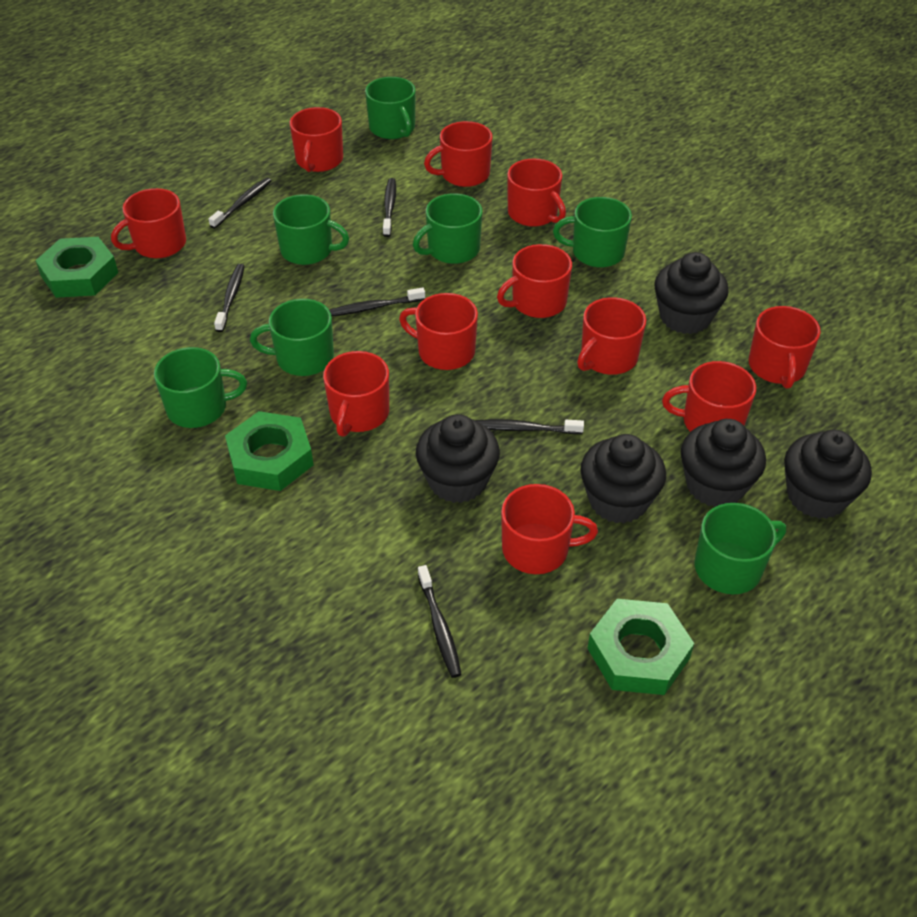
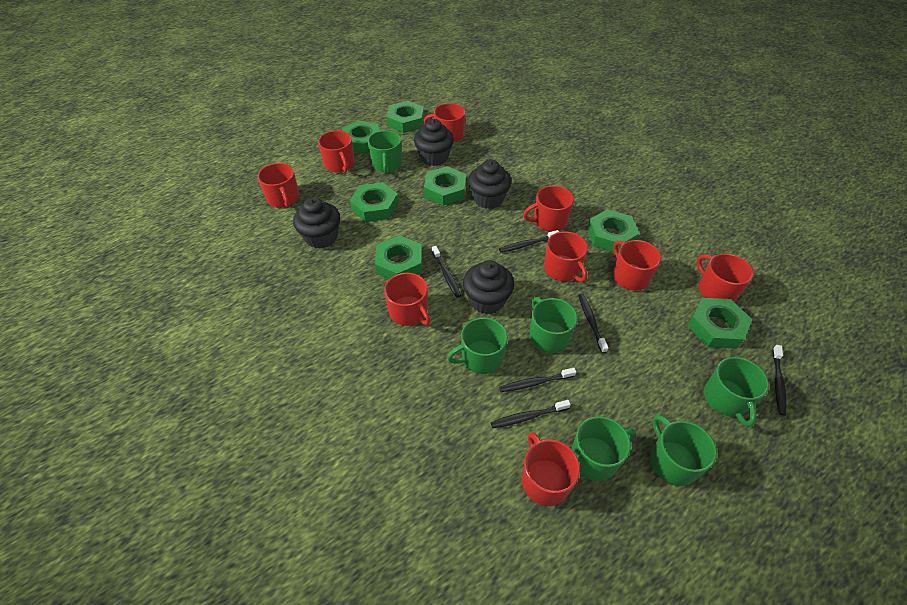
black cupcake: 5 -> 4
green mug: 7 -> 6
green nut: 3 -> 7
red mug: 11 -> 9

